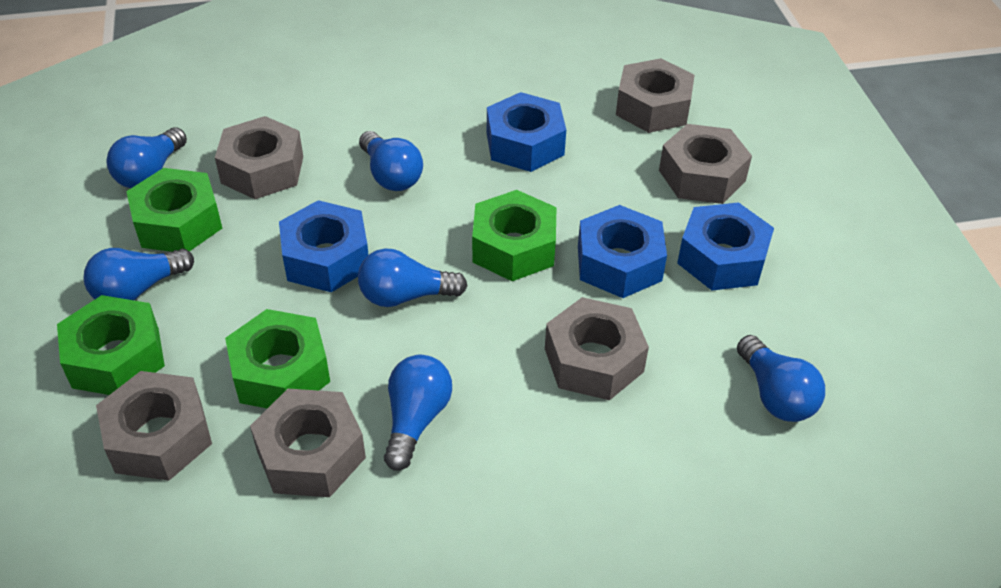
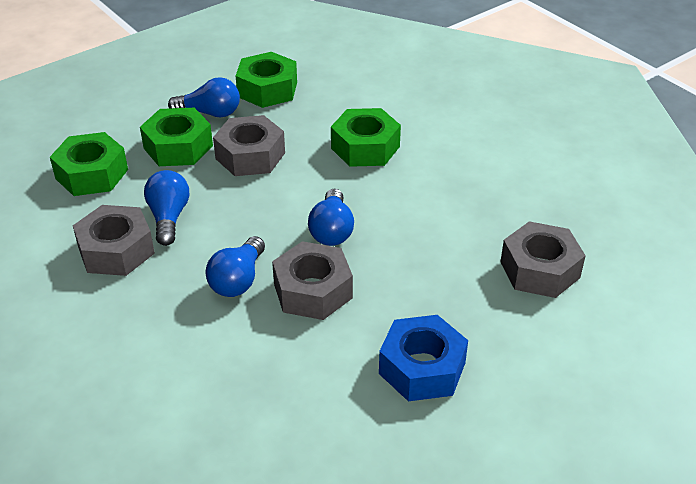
blue light bulb: 6 -> 4
blue nut: 4 -> 1
grey nut: 6 -> 4

